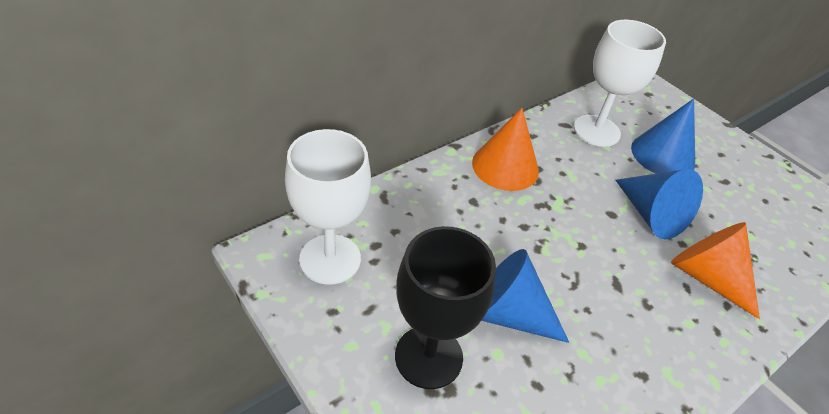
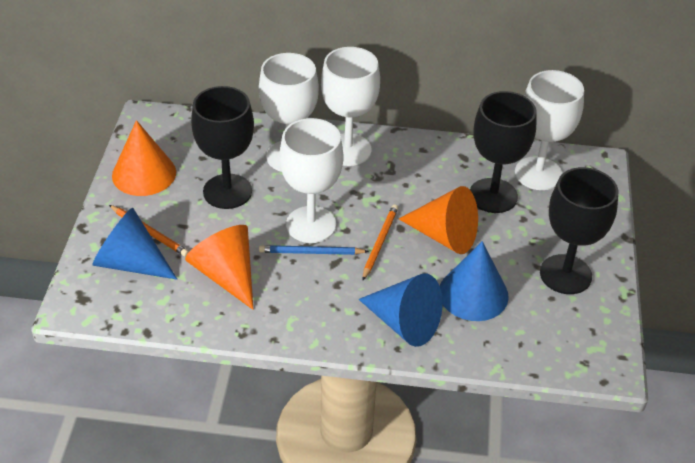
black goblet: 1 -> 3
blue pencil: 0 -> 1
orange cone: 2 -> 3
orange pencil: 0 -> 2
white goblet: 2 -> 4

